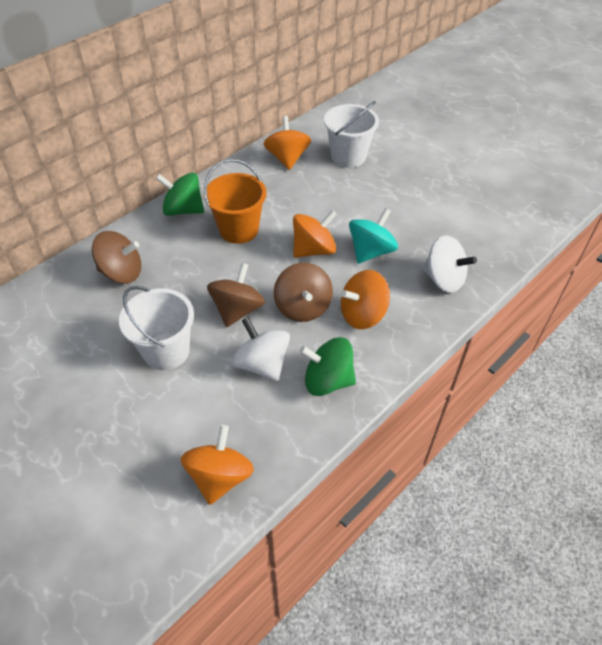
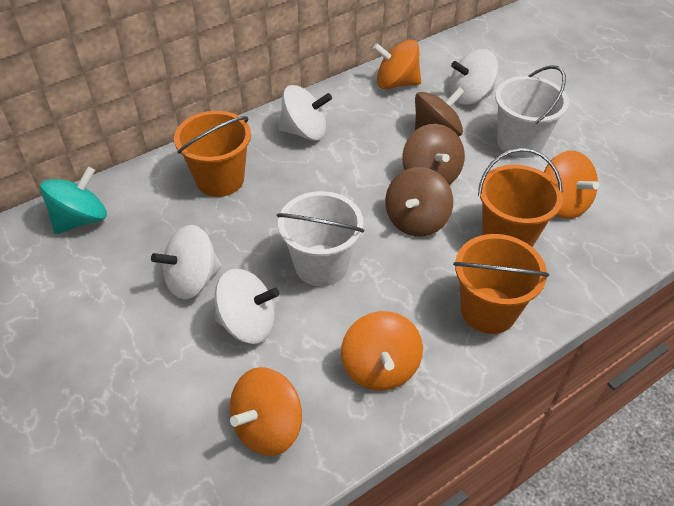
green spinning top: 2 -> 0
orange bucket: 1 -> 3
white spinning top: 2 -> 4

